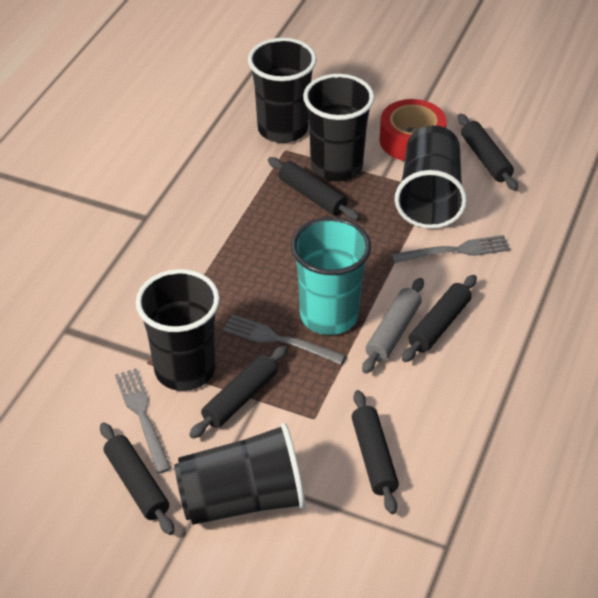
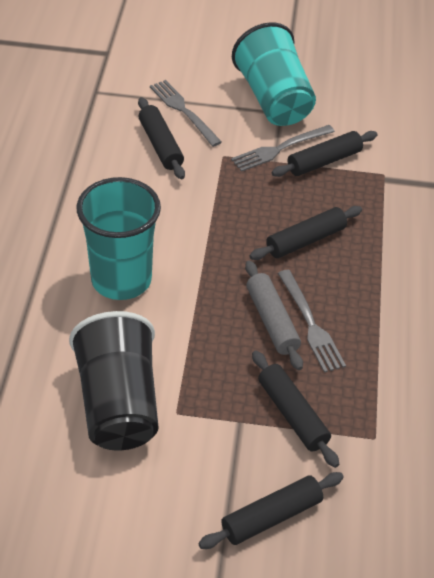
black cup: 5 -> 1
black rolling pin: 6 -> 5
red tape: 1 -> 0
turquoise cup: 1 -> 2

